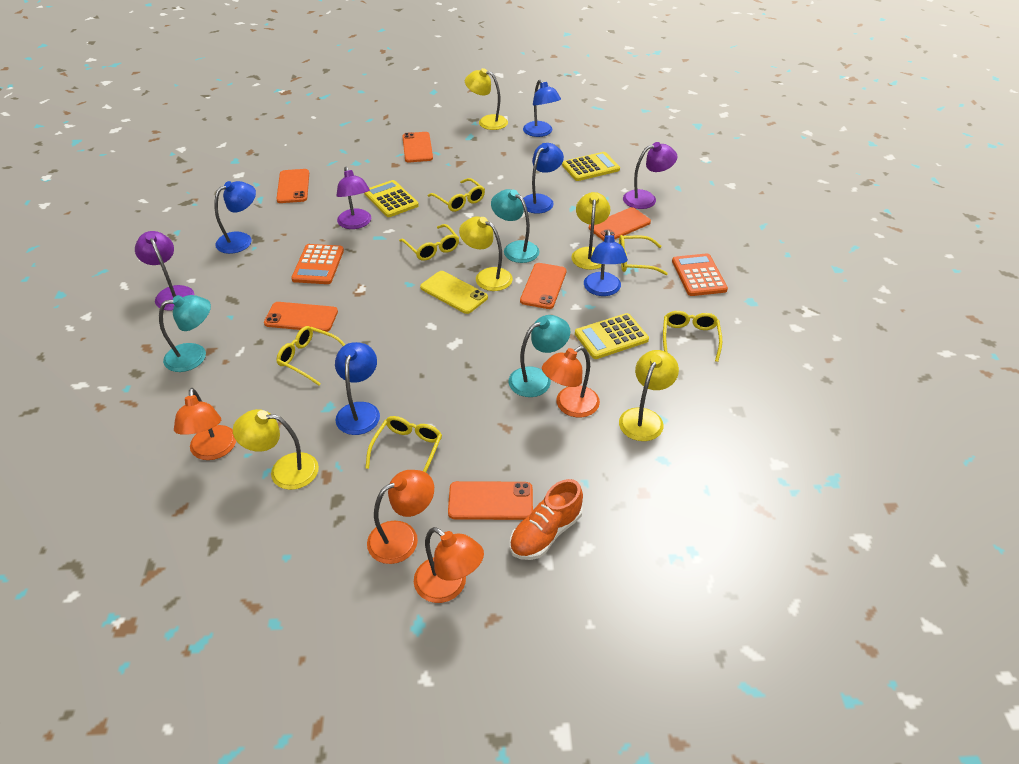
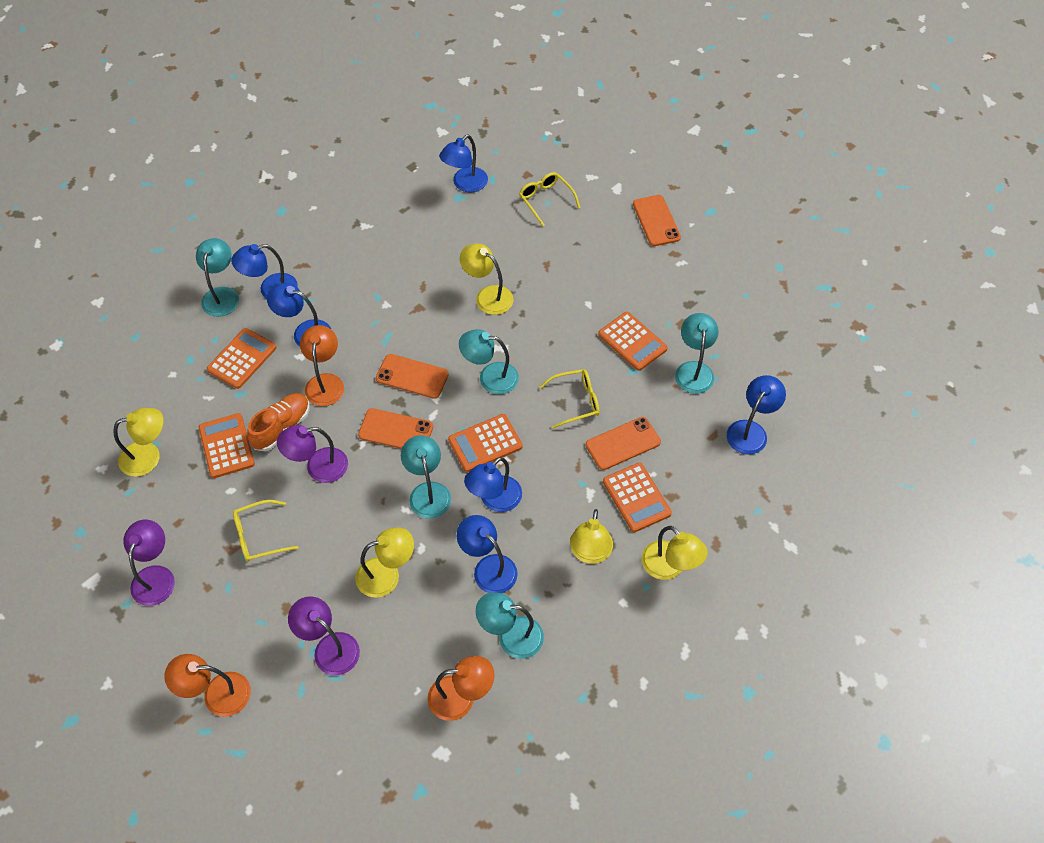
blue lamp: 5 -> 6
orange calculator: 2 -> 5
orange lamp: 4 -> 3
orange phone: 6 -> 4
turquoise lamp: 3 -> 5
yellow calculator: 3 -> 0
yellow glasses: 6 -> 3
yellow phone: 1 -> 0

